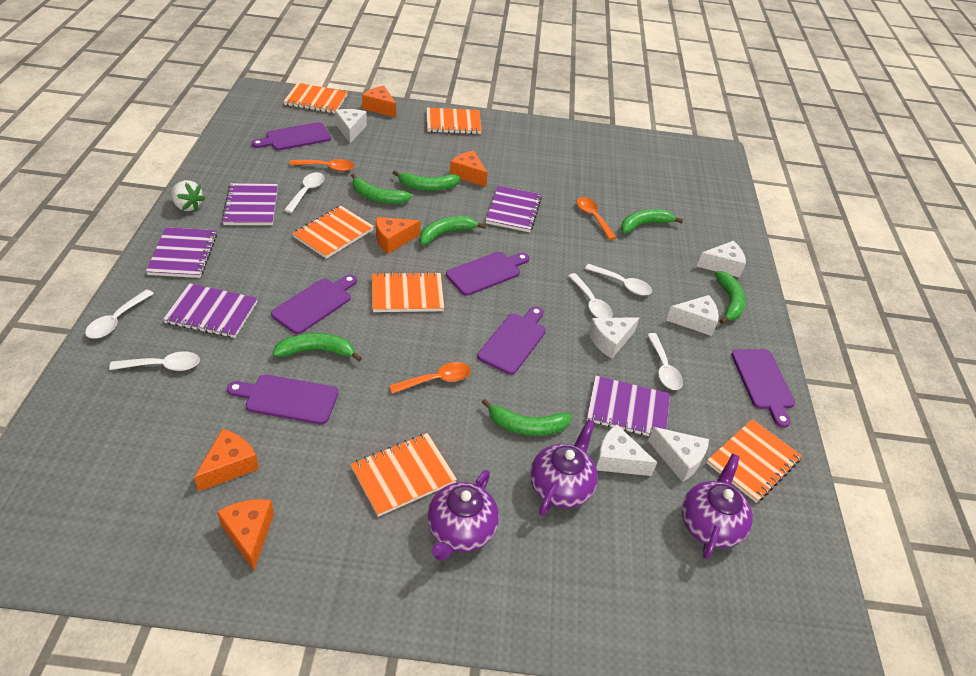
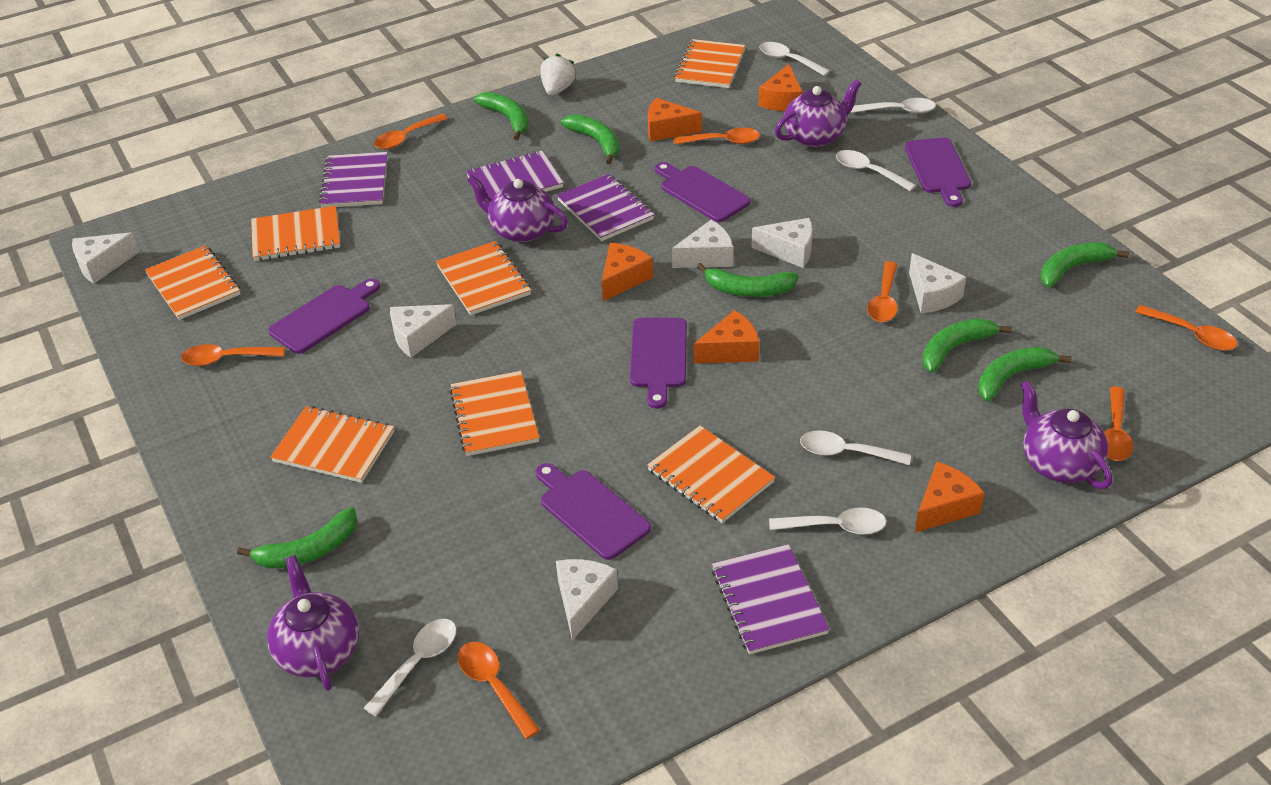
orange notebook: 6 -> 7
orange spoon: 3 -> 7
purple cutting board: 6 -> 5
purple notebook: 5 -> 4
purple teapot: 3 -> 4

